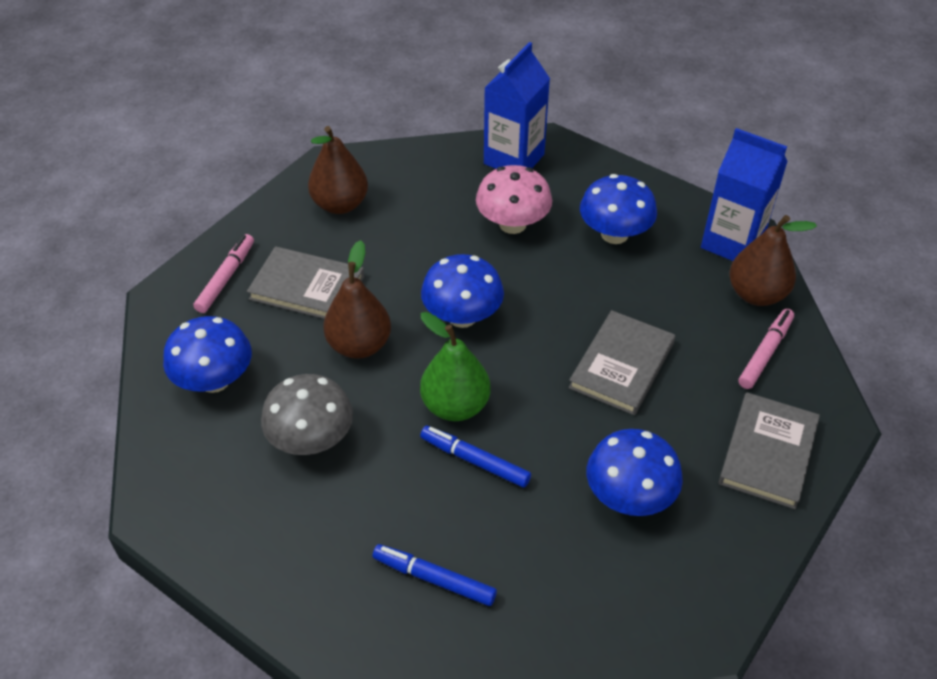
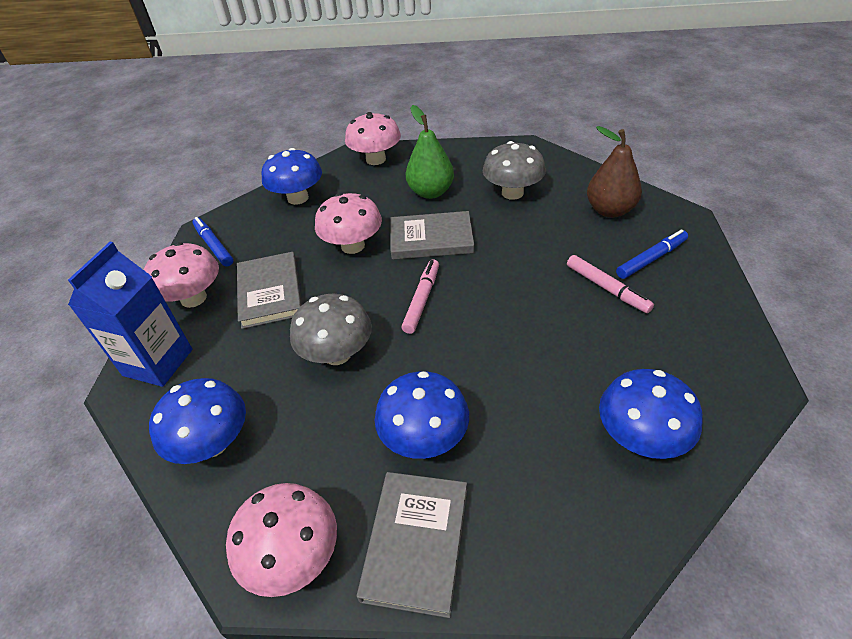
blue carton: 2 -> 1
brown pear: 3 -> 1
grey mushroom: 1 -> 2
pink mushroom: 1 -> 4

